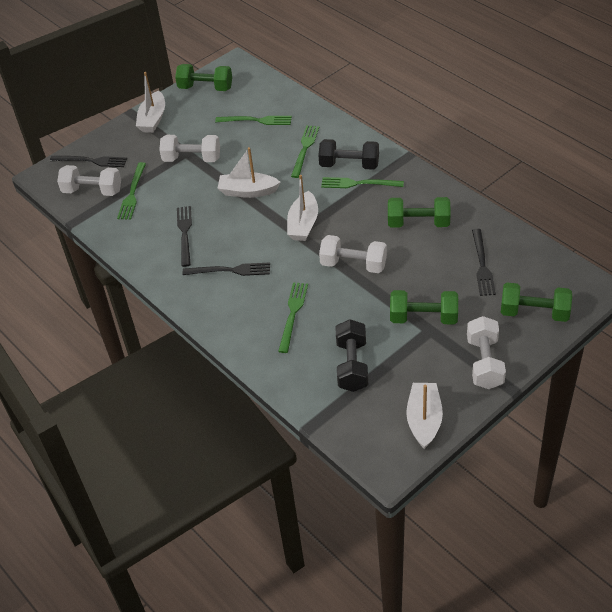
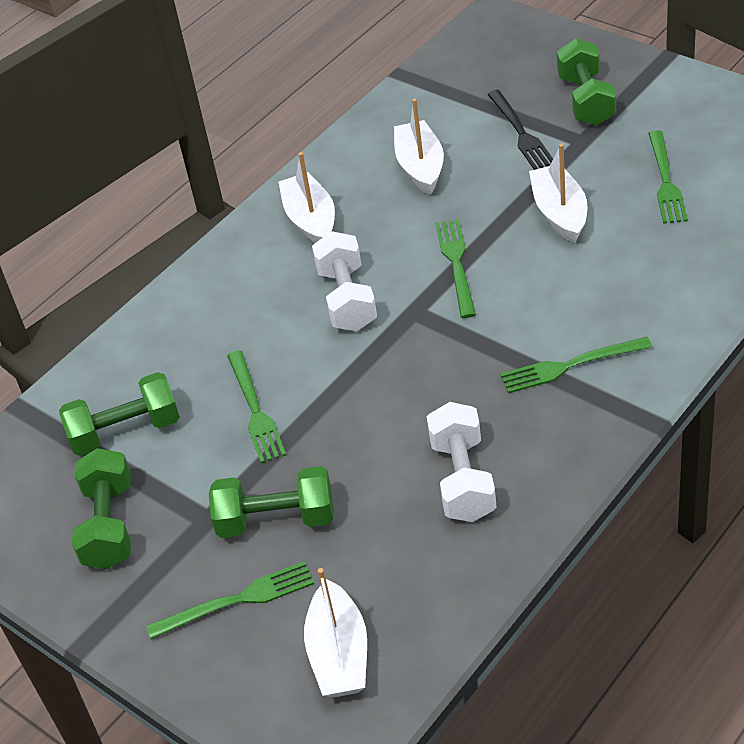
black dumbbell: 2 -> 0
black fork: 4 -> 1
white dumbbell: 4 -> 2

